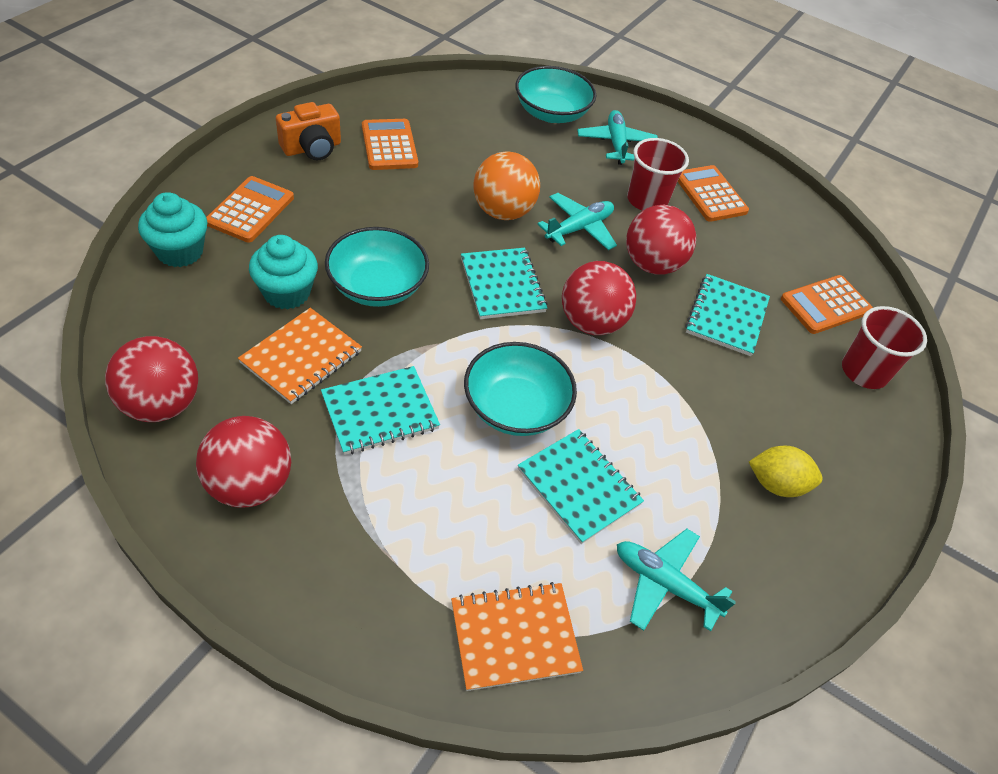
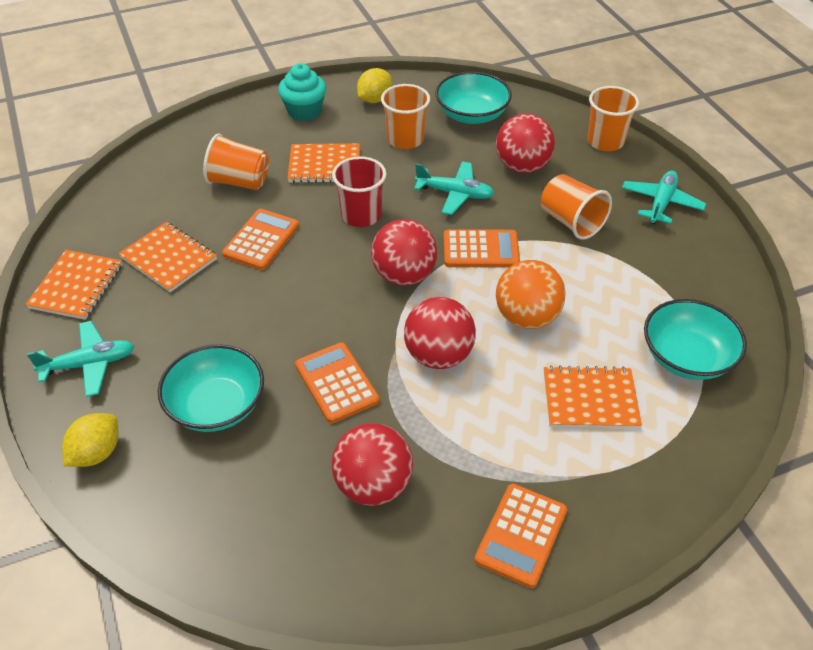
orange camera: 1 -> 0
orange cup: 0 -> 4
orange notebook: 2 -> 4
red cup: 2 -> 1
turquoise cupcake: 2 -> 1
turquoise notebook: 4 -> 0
yellow lemon: 1 -> 2

